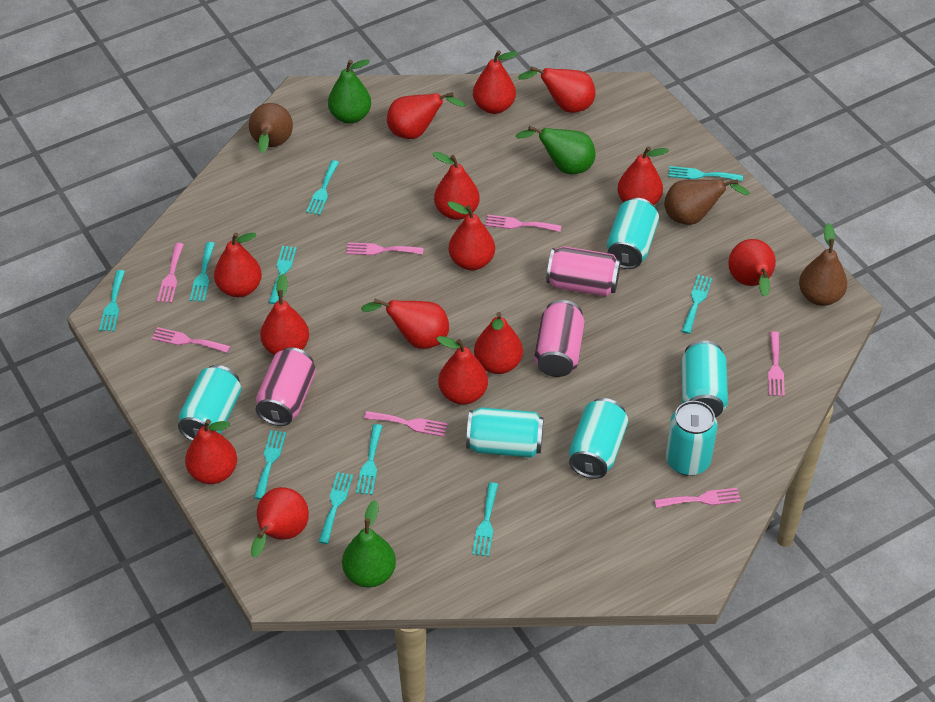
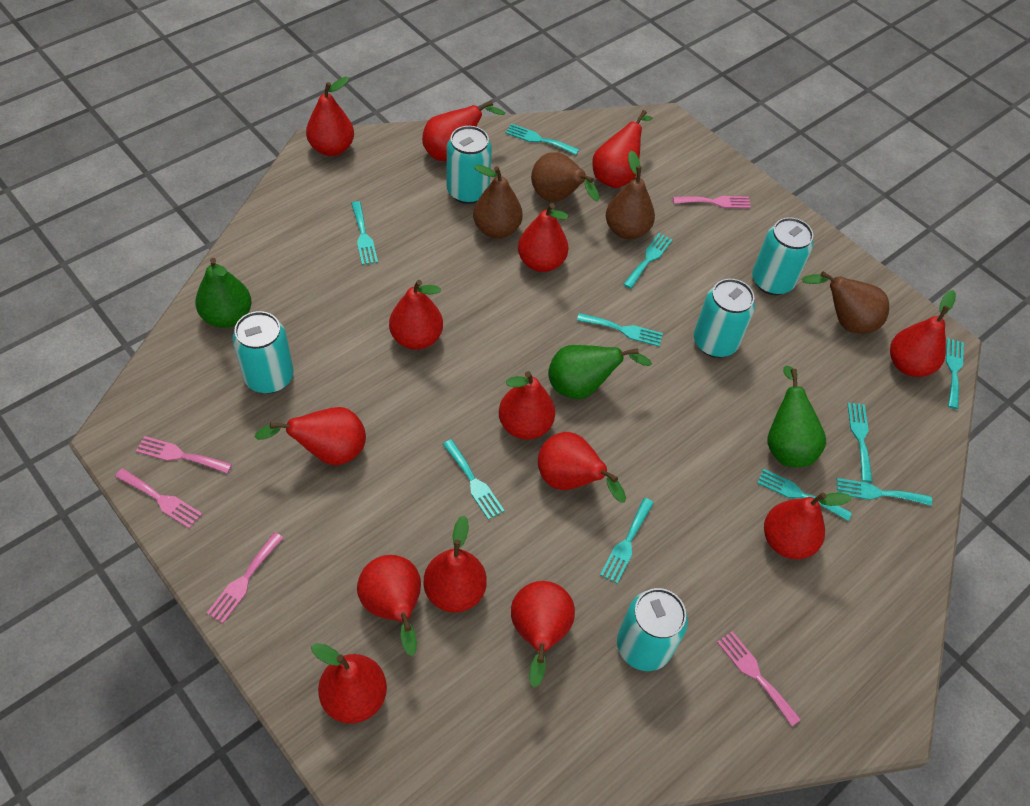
brown pear: 3 -> 4
pink can: 3 -> 0
pink fork: 7 -> 5
turquoise can: 6 -> 5

